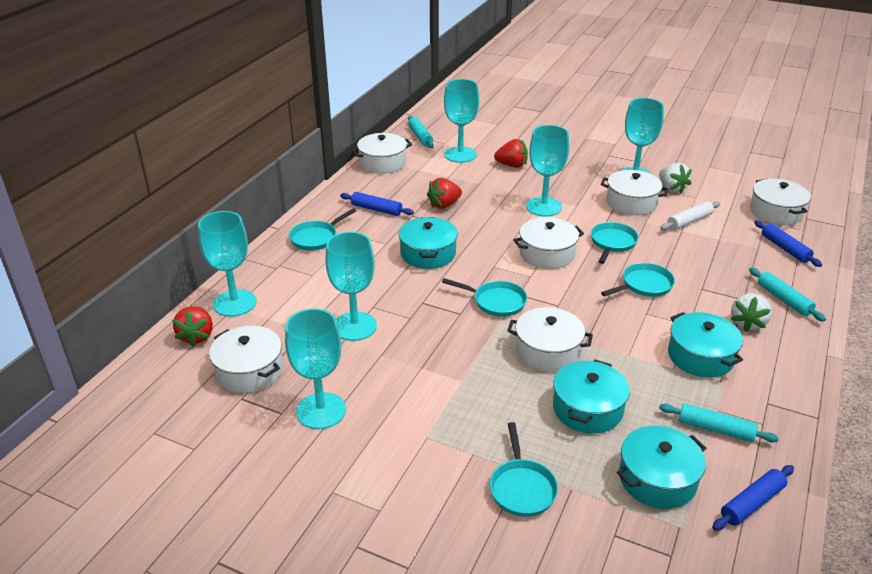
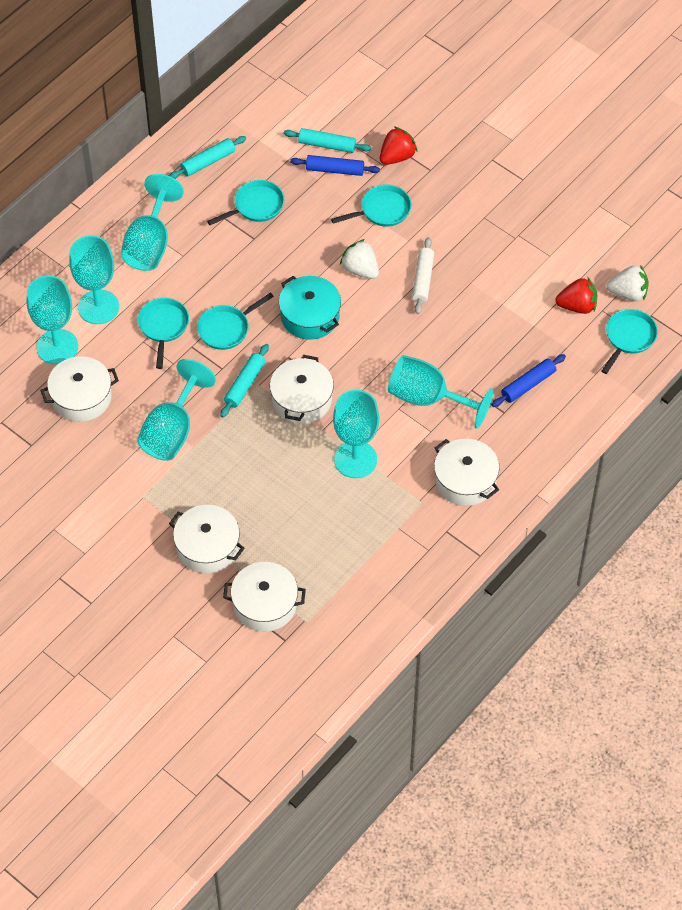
blue rolling pin: 3 -> 2
red strawberry: 3 -> 2
turquoise pot: 4 -> 1
white pot: 6 -> 5

